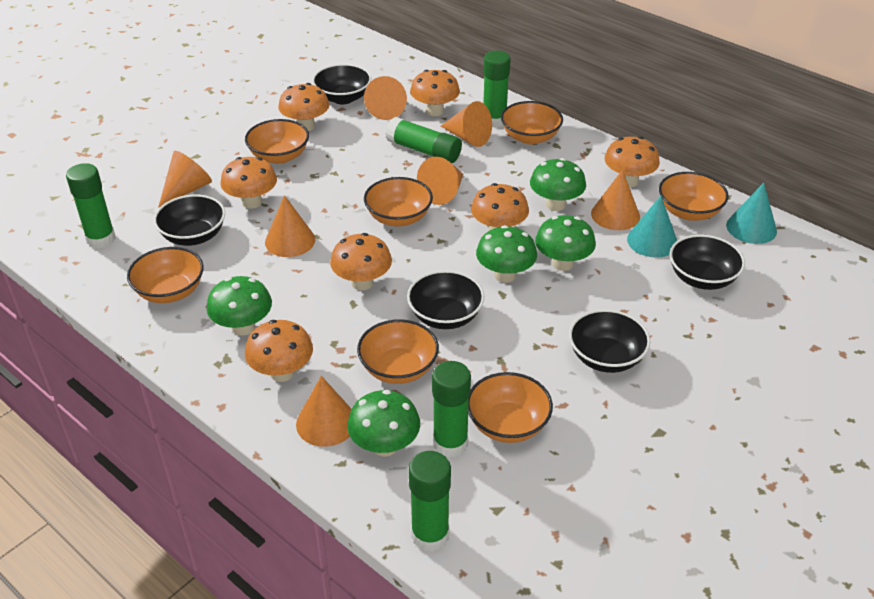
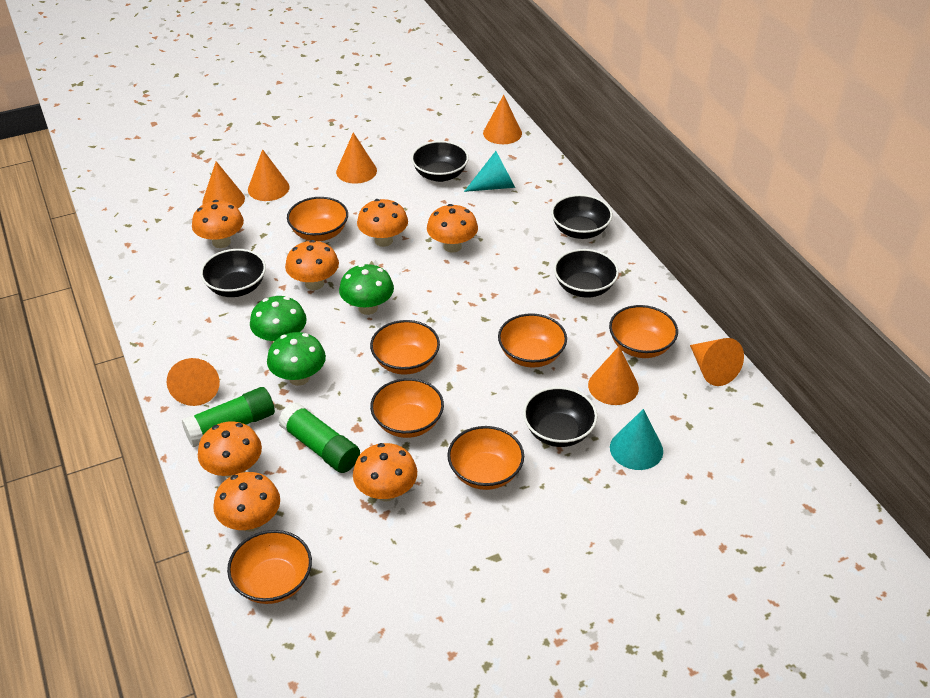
green glue stick: 5 -> 2
green mushroom: 5 -> 3

